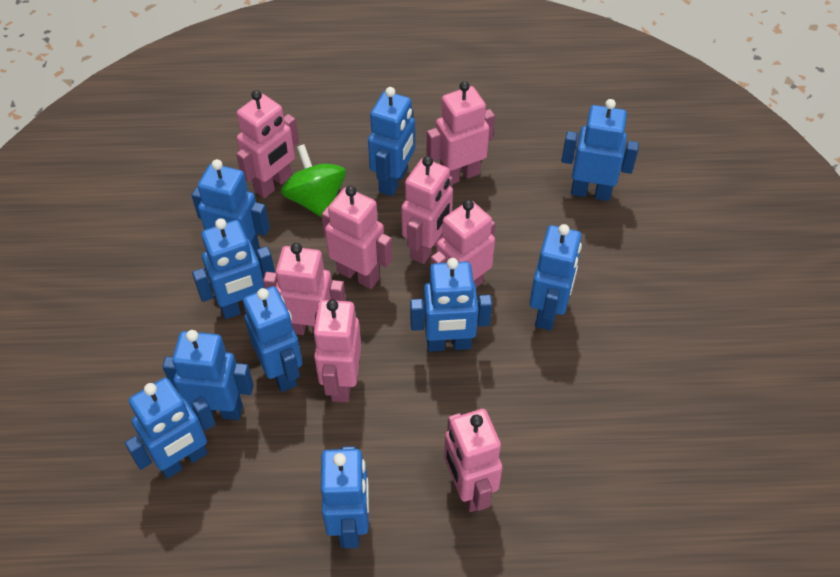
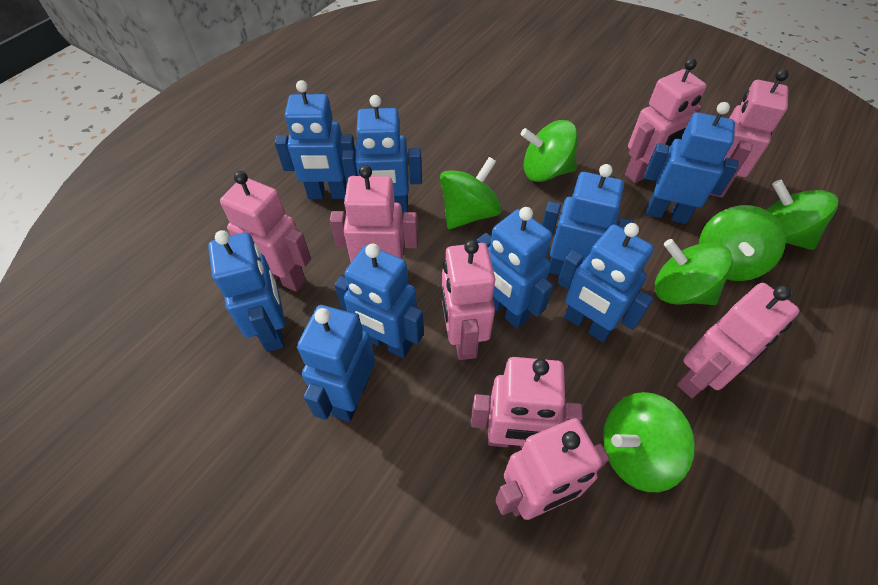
blue robot: 10 -> 9
green spinning top: 1 -> 6

